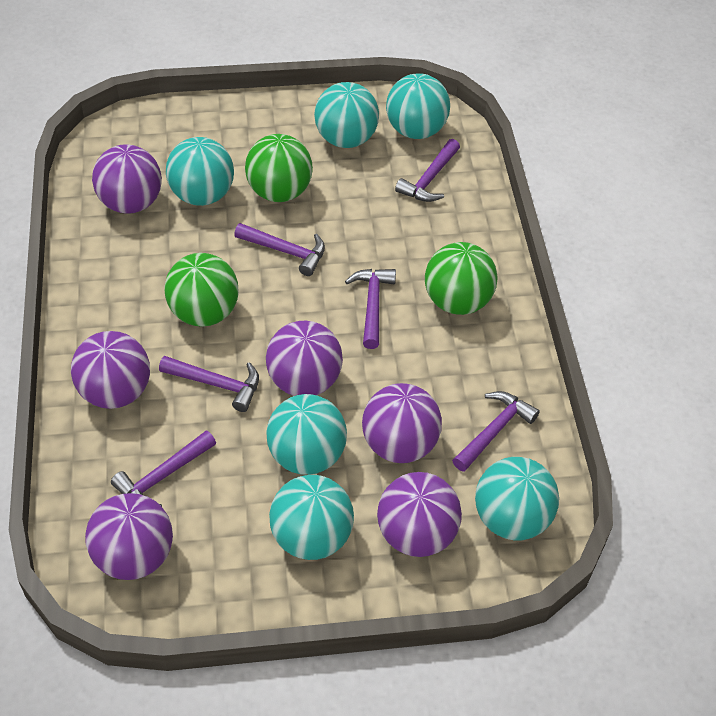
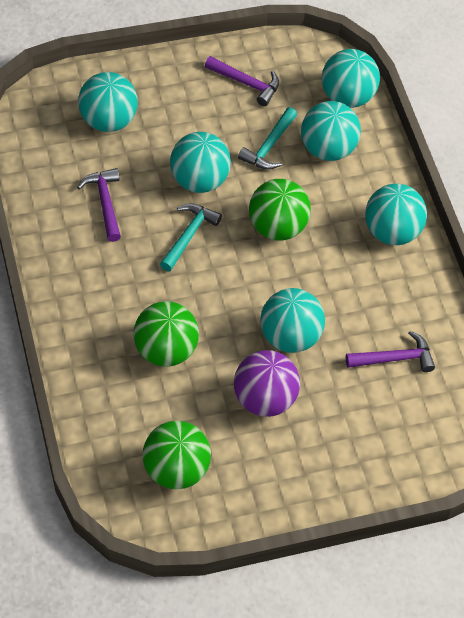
purple ball: 6 -> 1
purple hammer: 6 -> 3
turquoise hammer: 0 -> 2

